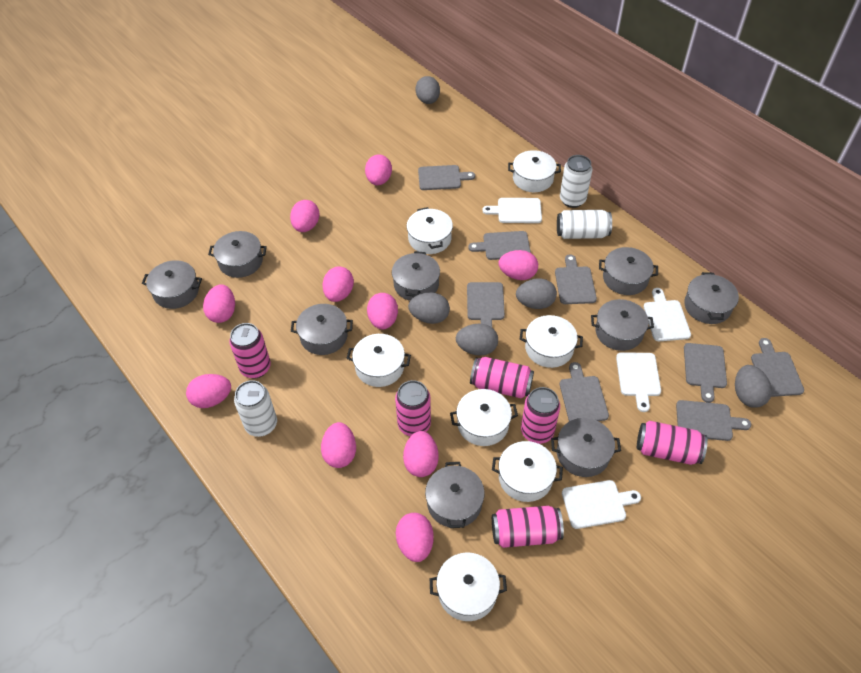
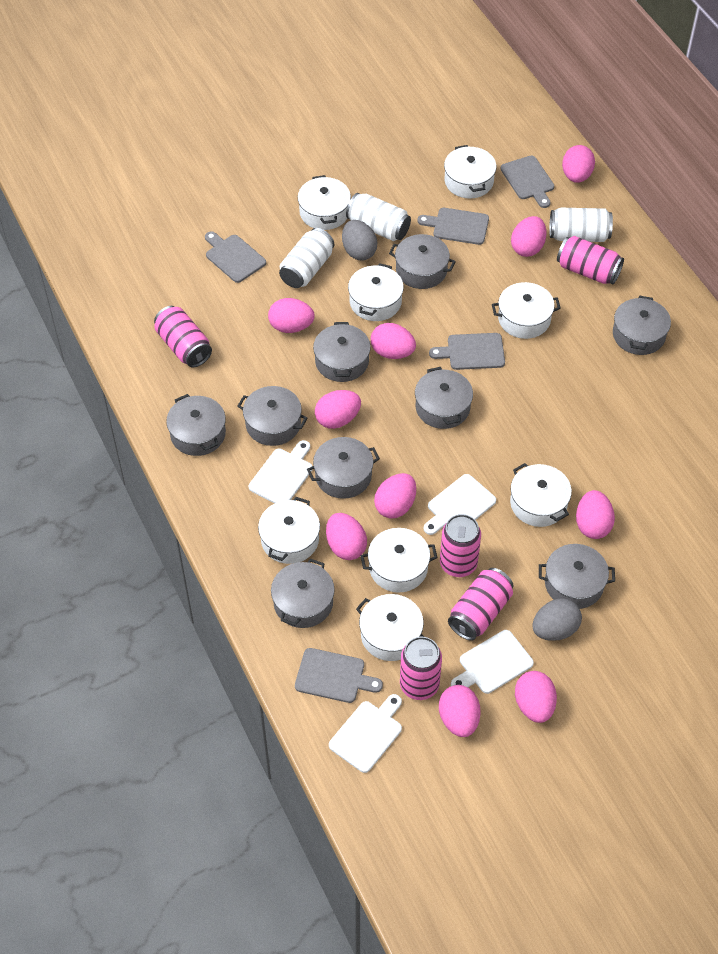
grey cutting board: 8 -> 5
grey egg: 5 -> 2
pink can: 6 -> 5
white pot: 7 -> 8

